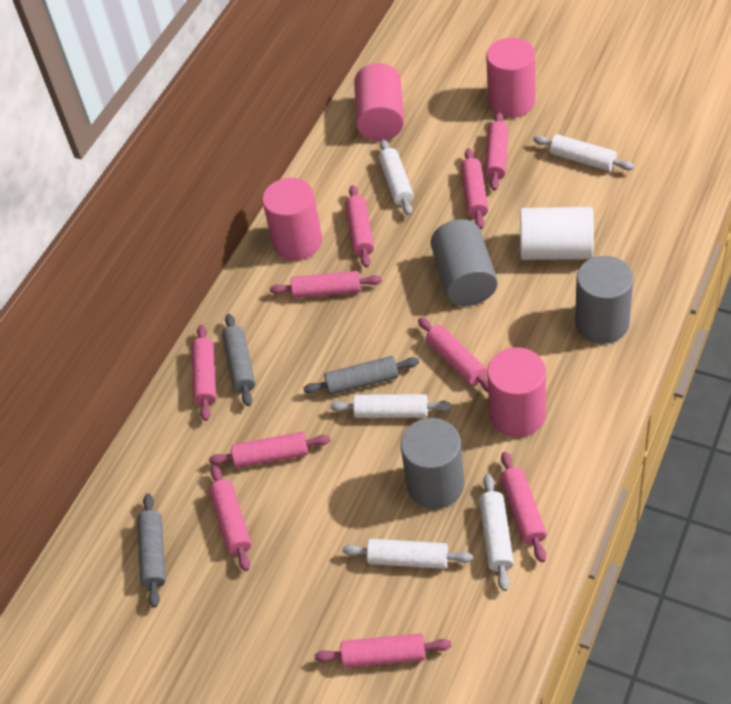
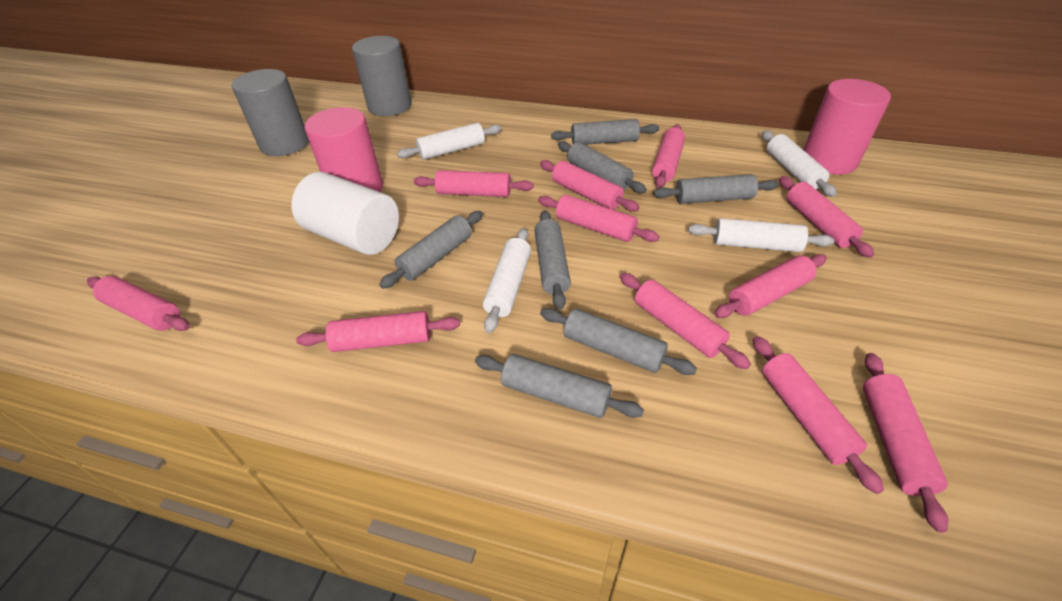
grey cylinder: 3 -> 2
grey rolling pin: 3 -> 7
pink cylinder: 4 -> 2
pink rolling pin: 10 -> 11
white rolling pin: 5 -> 4

